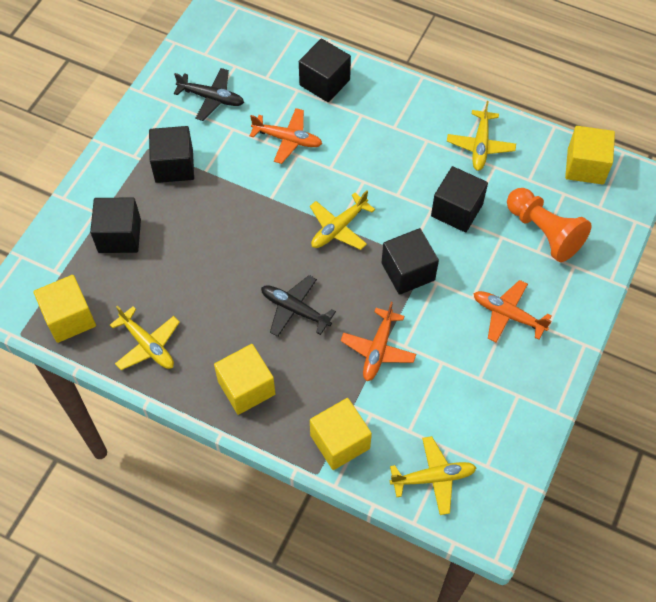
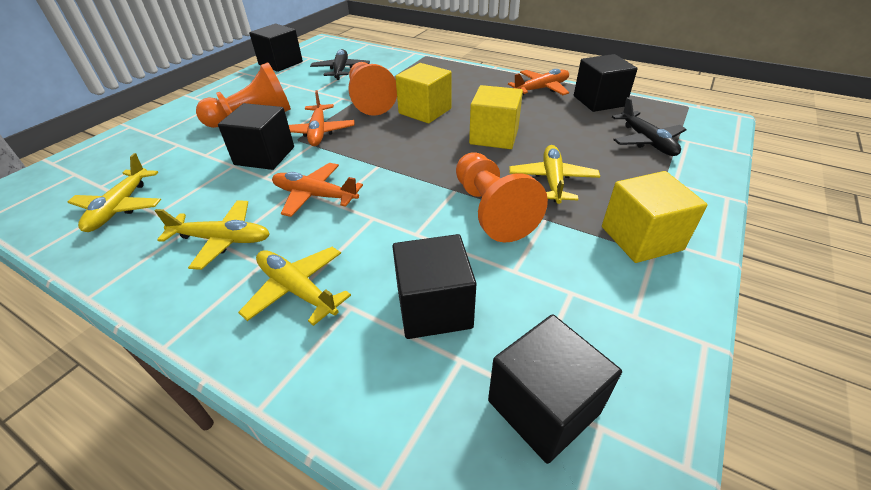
orange pawn: 1 -> 3
yellow cube: 4 -> 3

